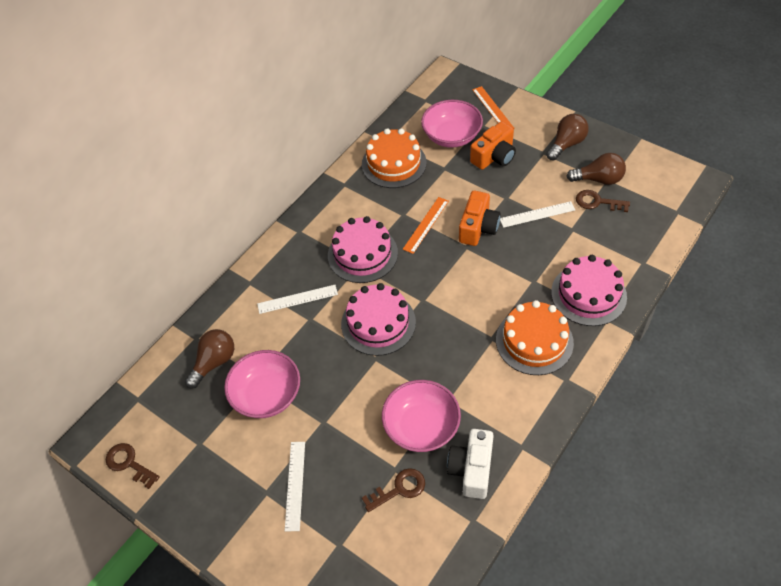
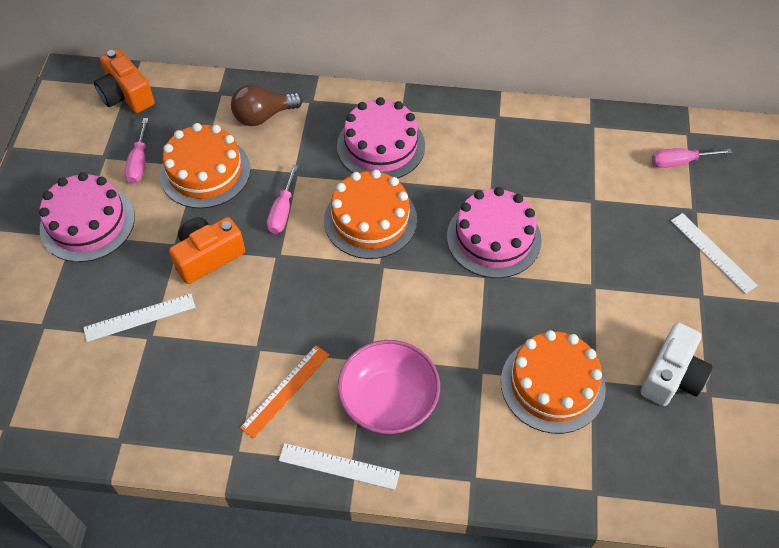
brown key: 3 -> 0
brown light bulb: 3 -> 1
orange cake: 2 -> 3
orange ruler: 2 -> 1
pink bowl: 3 -> 1
pink screwdriver: 0 -> 3

